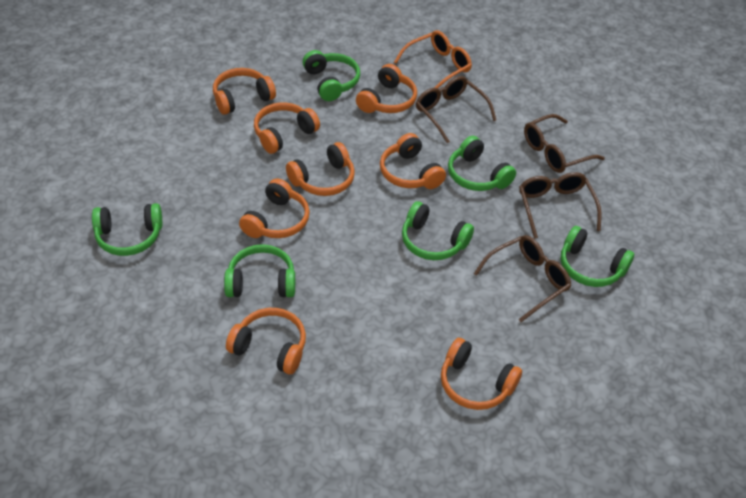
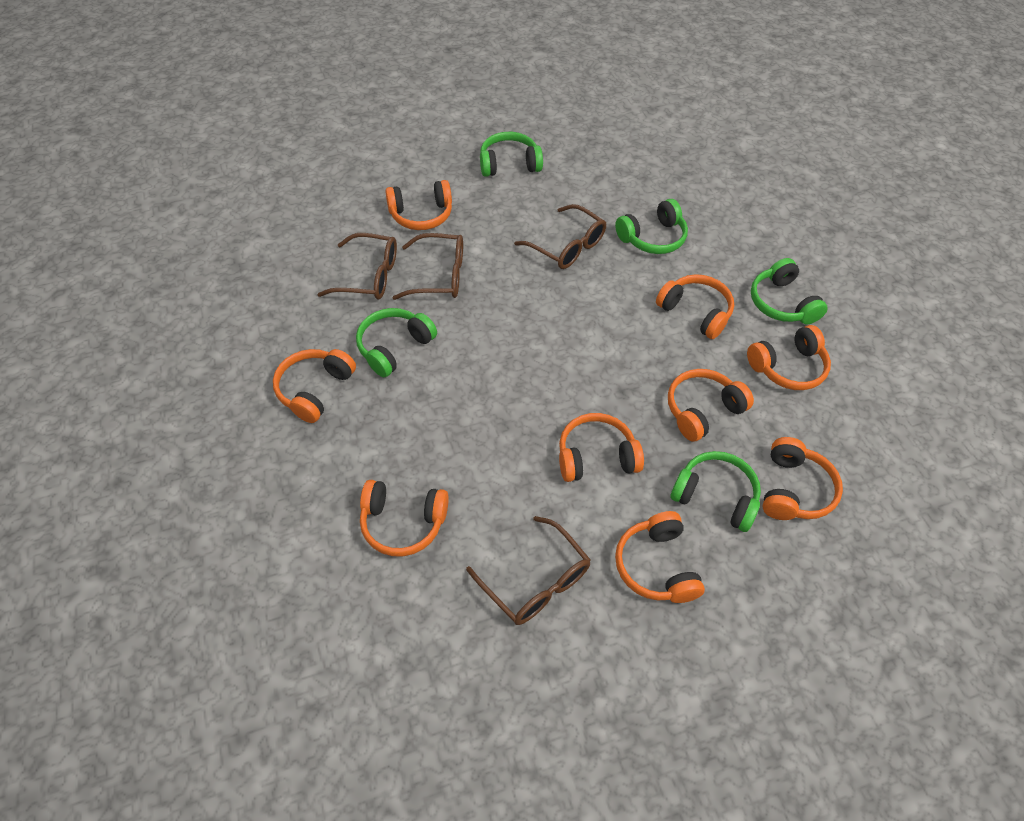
green headphones: 6 -> 5
orange glasses: 1 -> 0
orange headphones: 8 -> 9

